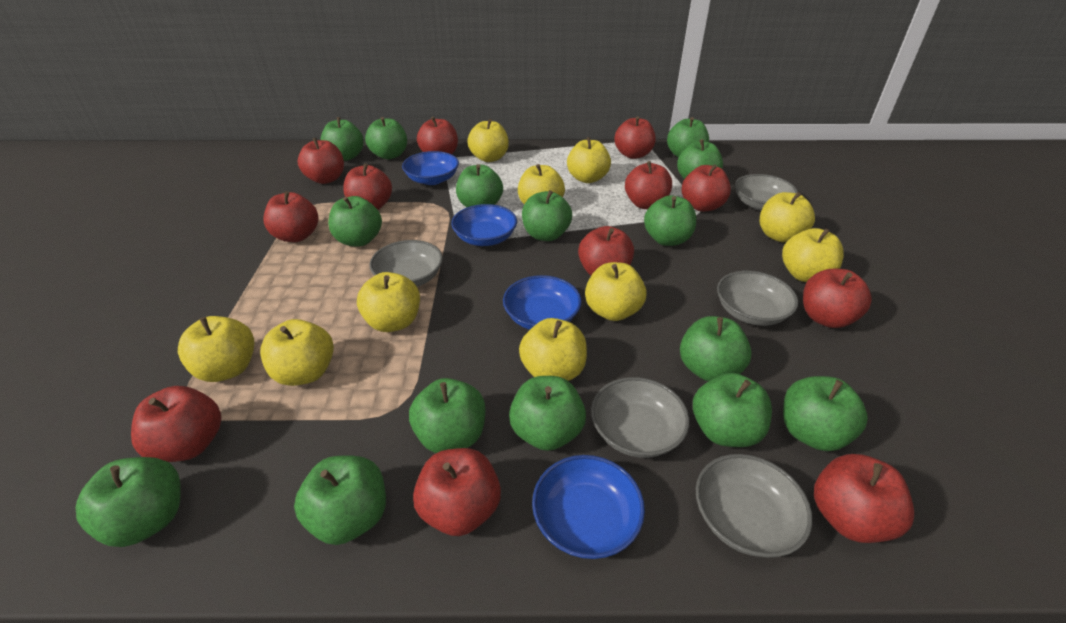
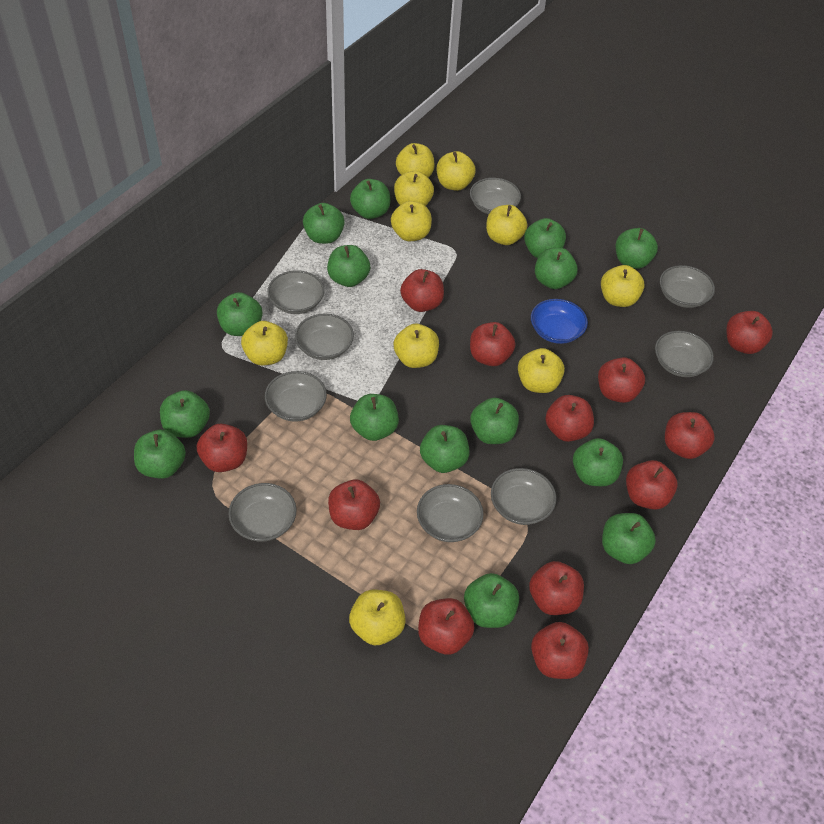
blue bowl: 4 -> 1
grey bowl: 5 -> 9

